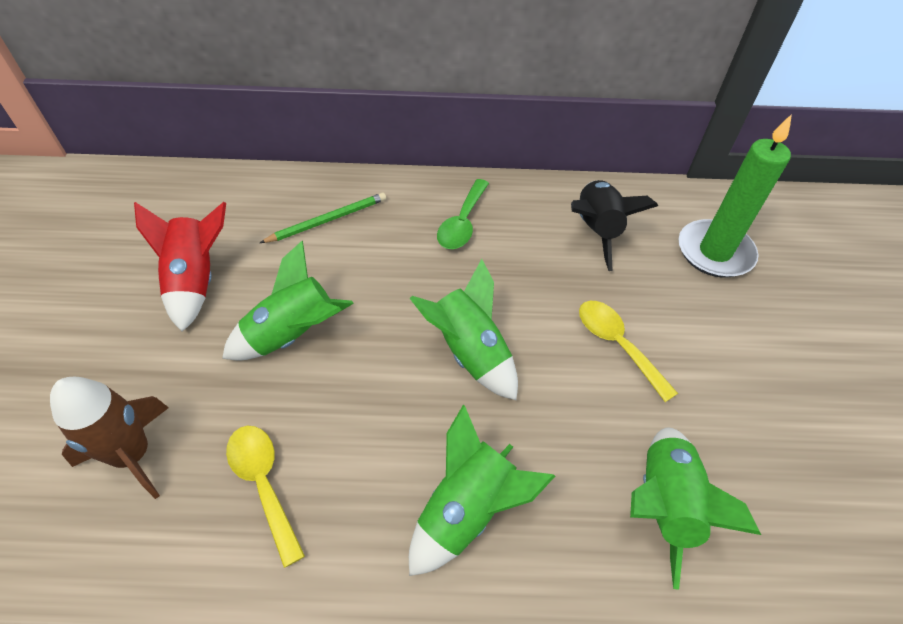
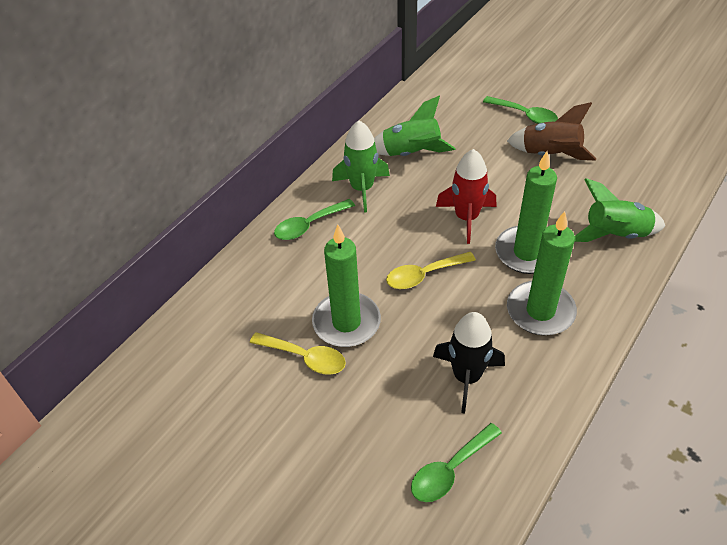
green candle: 1 -> 3
green pencil: 1 -> 0
green rocket: 4 -> 3
green spoon: 1 -> 3

